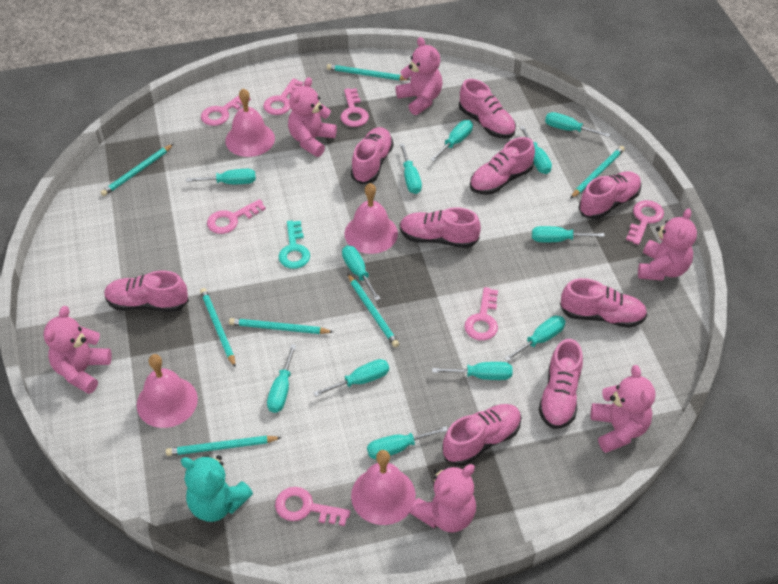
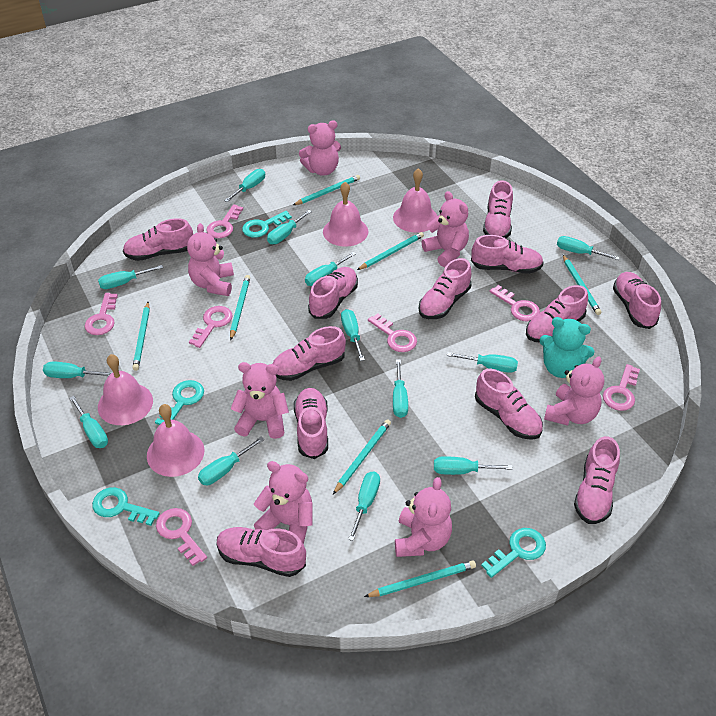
pink shoe: 9 -> 12
pink teddy bear: 6 -> 7
turquoise key: 1 -> 4
turquoise screwdriver: 12 -> 13

